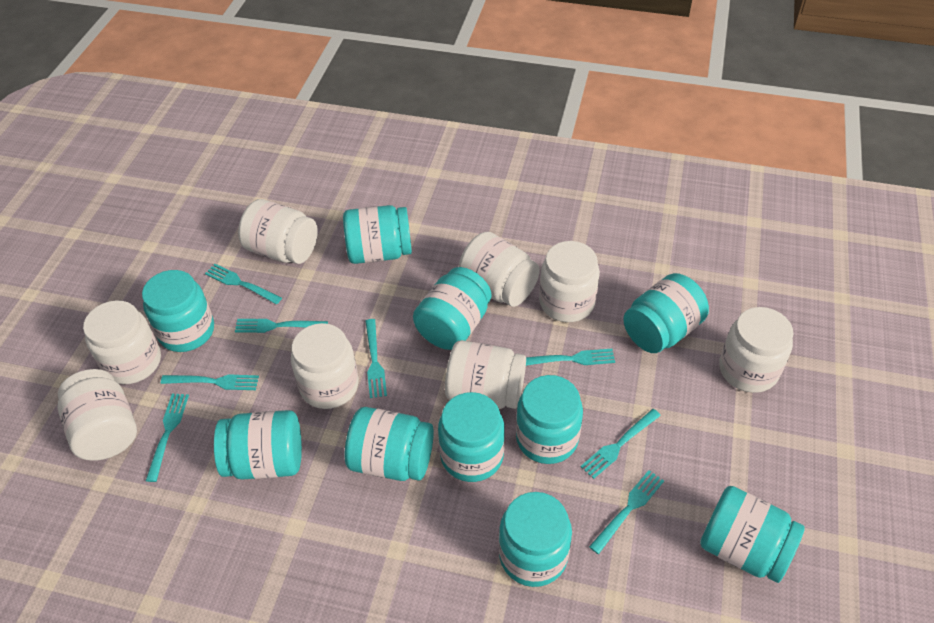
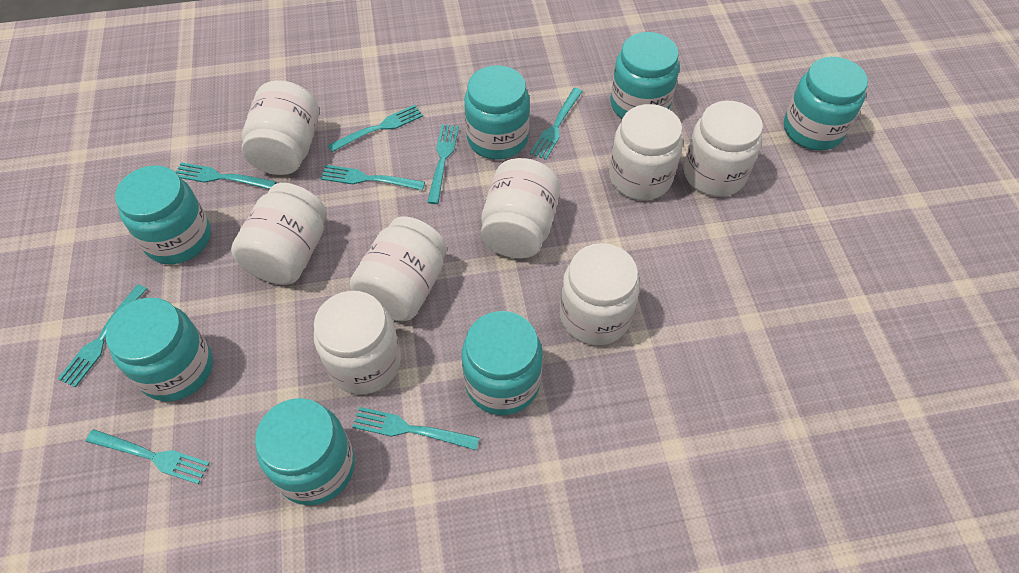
turquoise jar: 10 -> 7

